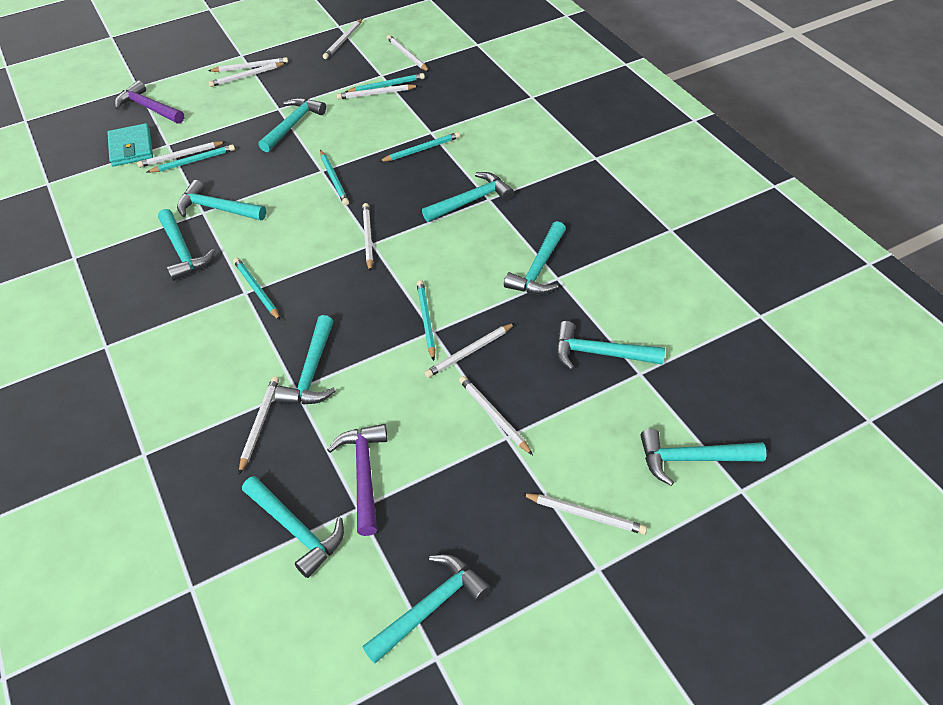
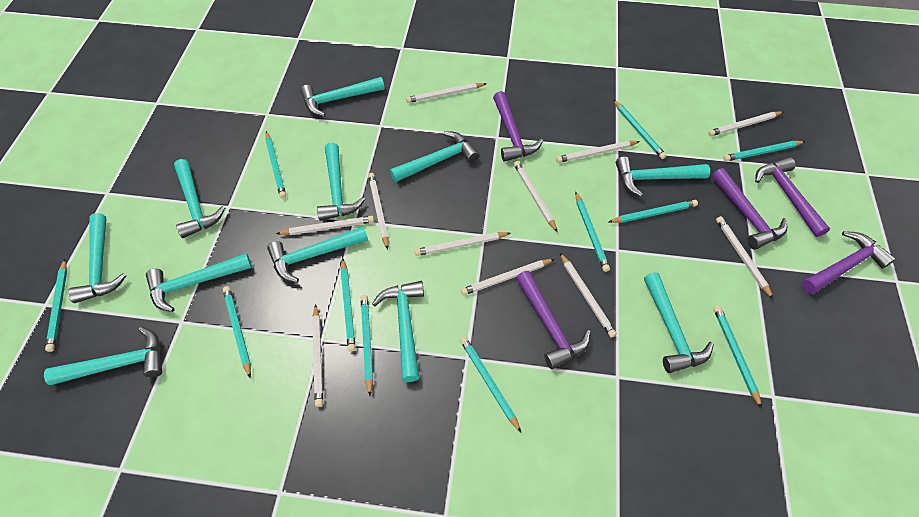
purple hammer: 2 -> 5
turquoise hammer: 10 -> 11
turquoise pencil: 6 -> 11
turquoise wallet: 1 -> 0

